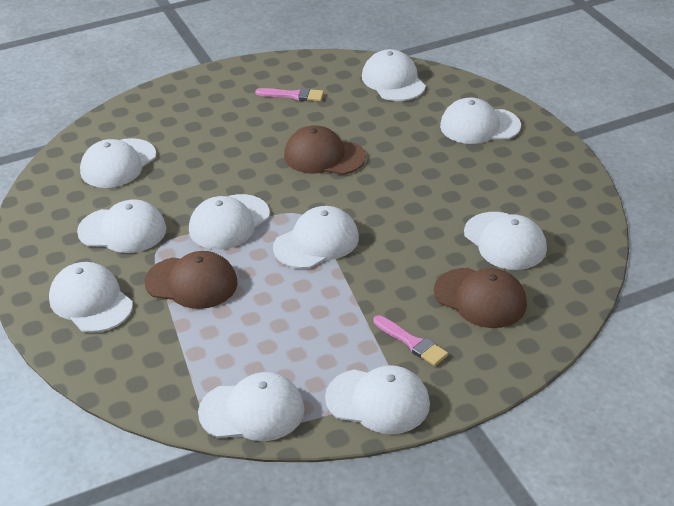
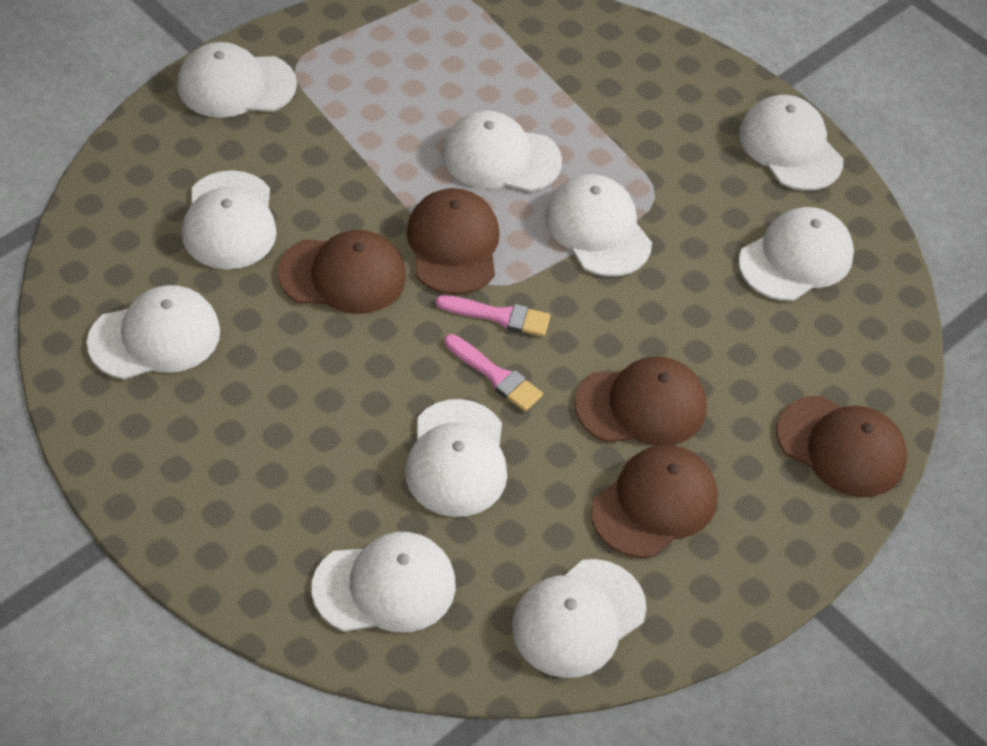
brown cap: 3 -> 5

